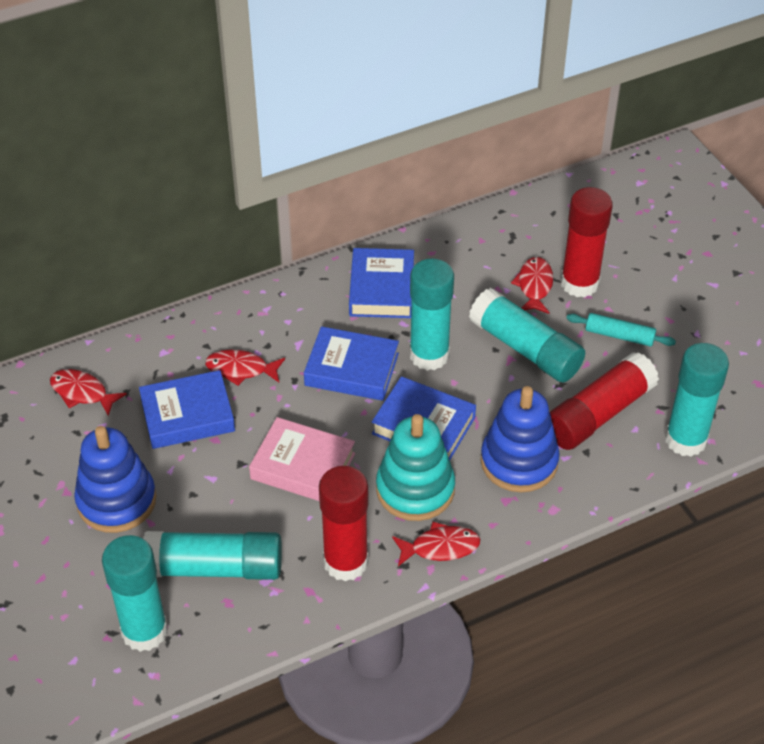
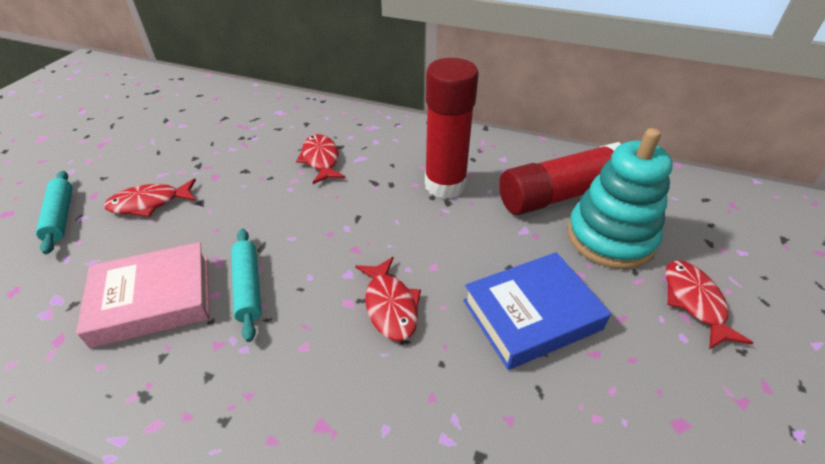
blue book: 4 -> 1
blue stacking toy: 2 -> 0
red glue stick: 3 -> 2
turquoise glue stick: 5 -> 0
turquoise rolling pin: 1 -> 2

